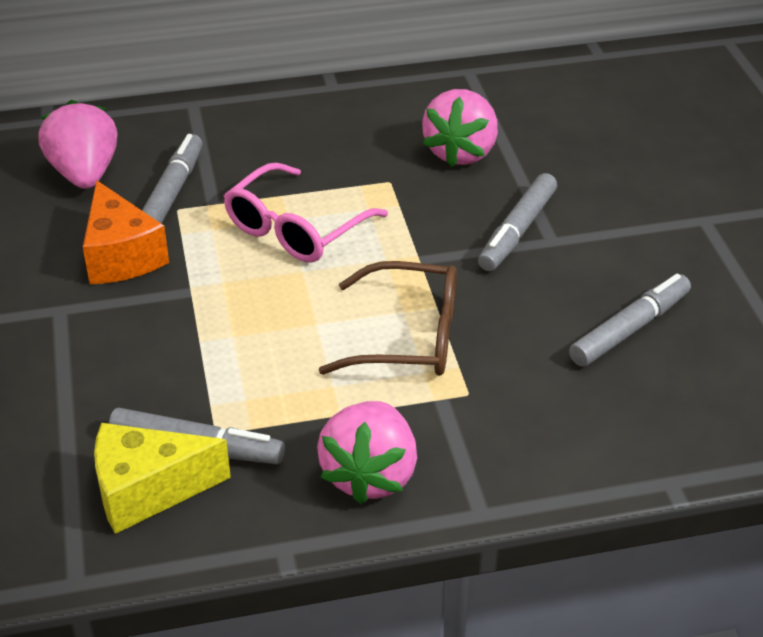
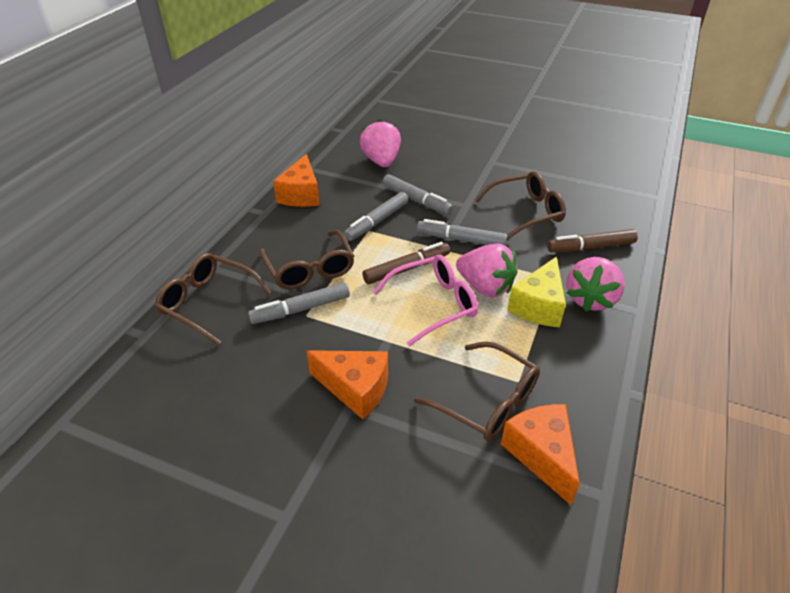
brown glasses: 1 -> 4
brown marker: 0 -> 2
orange cheese: 1 -> 3

